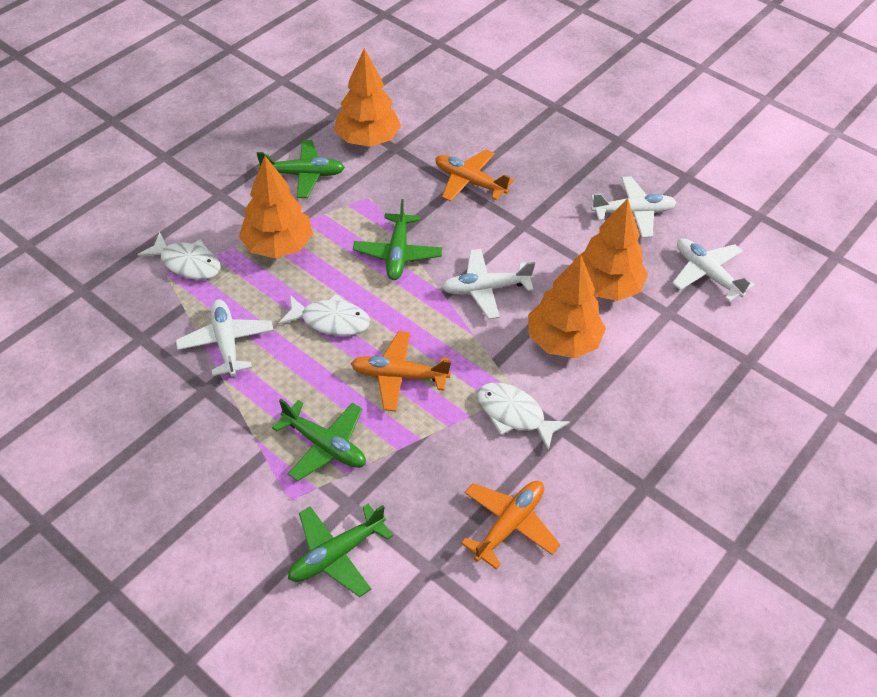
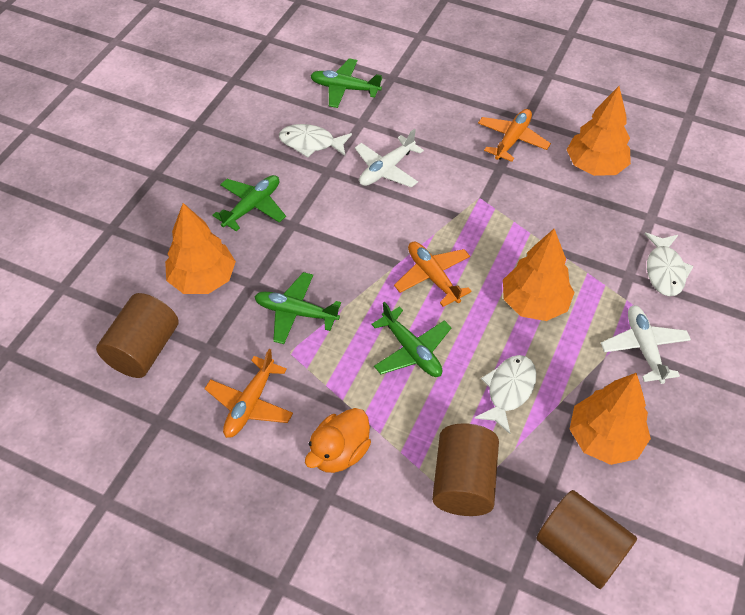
brown cylinder: 0 -> 3
orange duck: 0 -> 1
white plane: 4 -> 2

